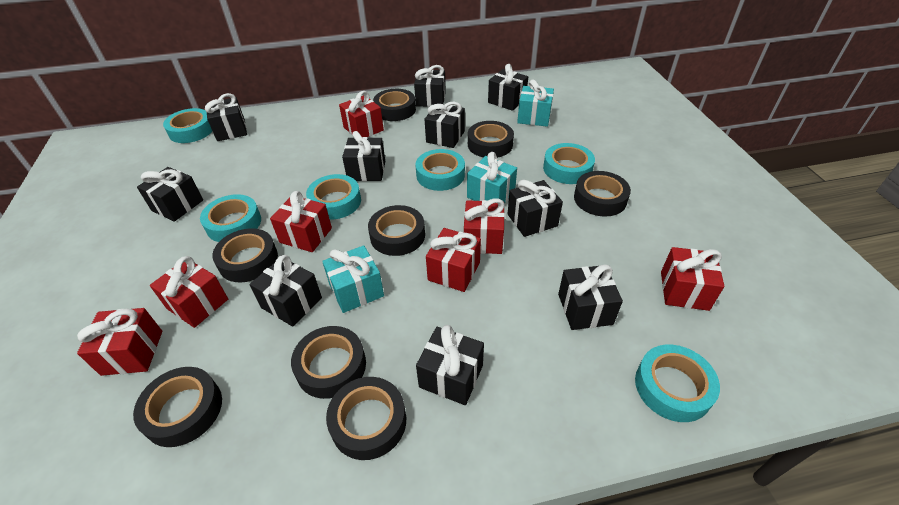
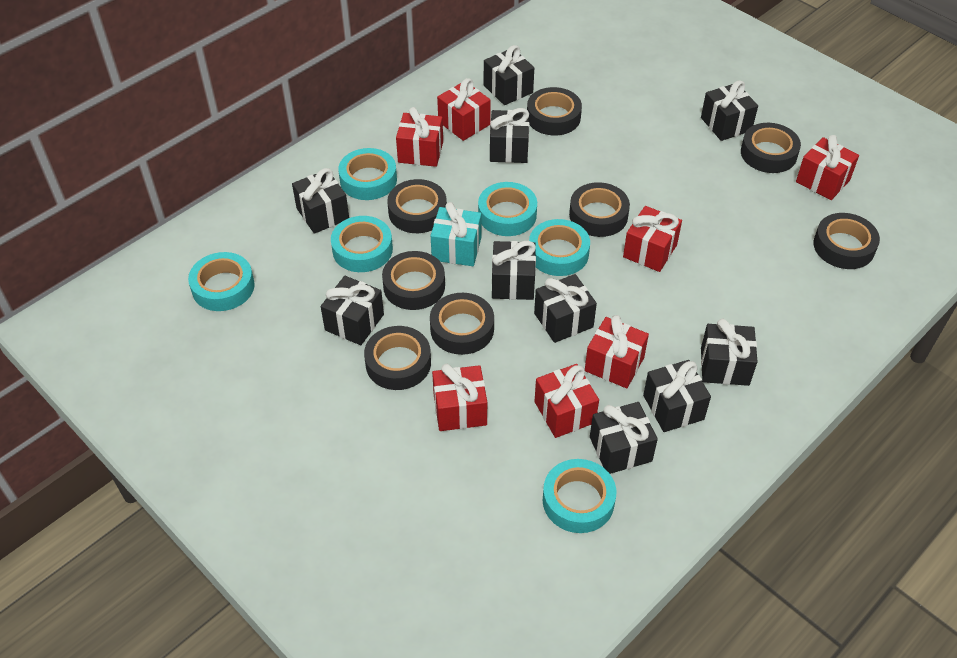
turquoise gift: 3 -> 1

